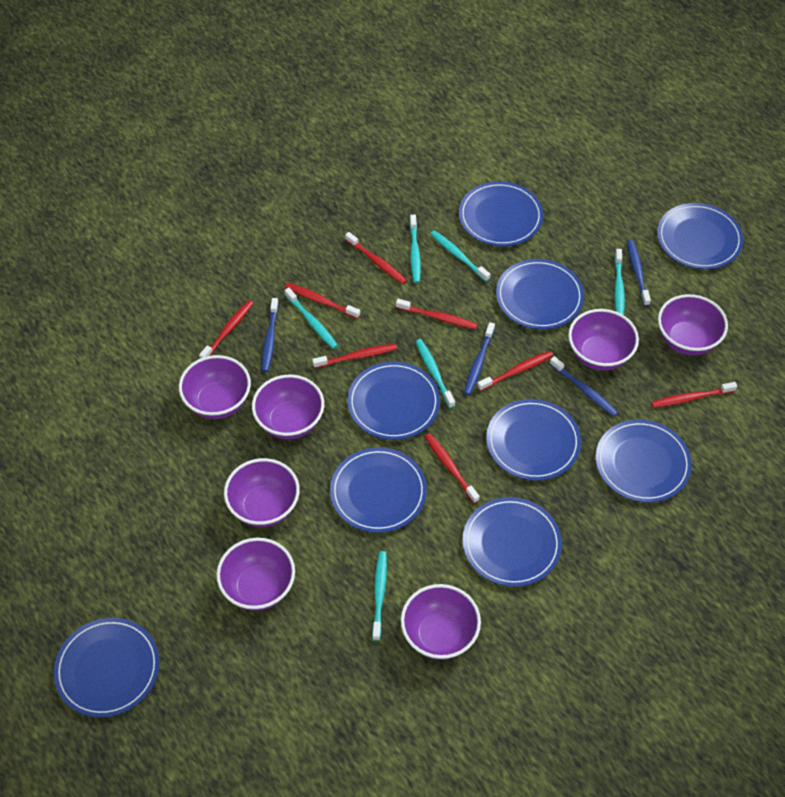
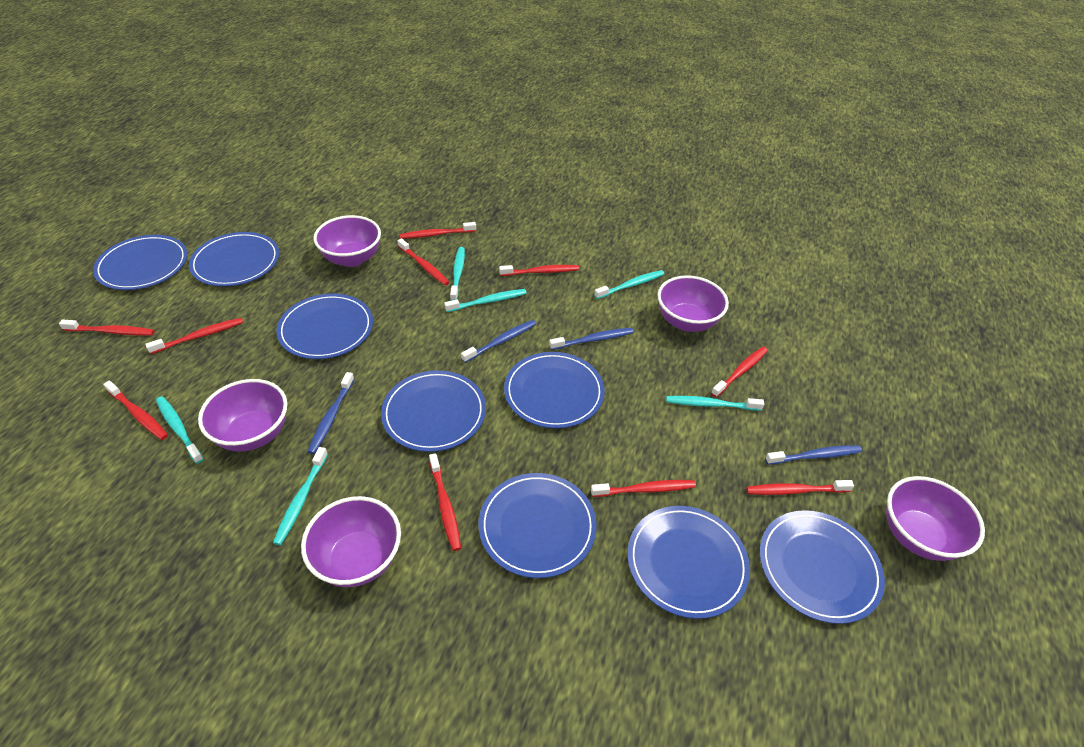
blue plate: 9 -> 8
purple bowl: 7 -> 5
red toothbrush: 8 -> 10

